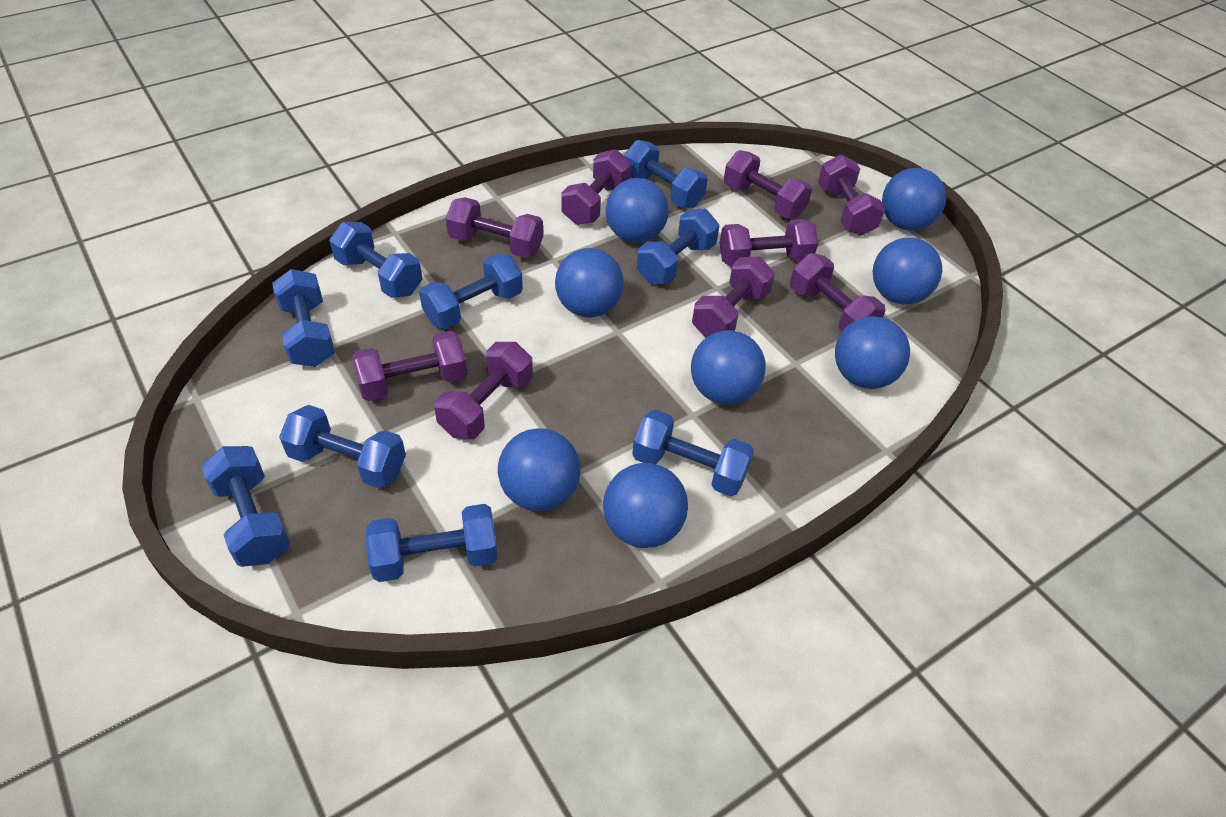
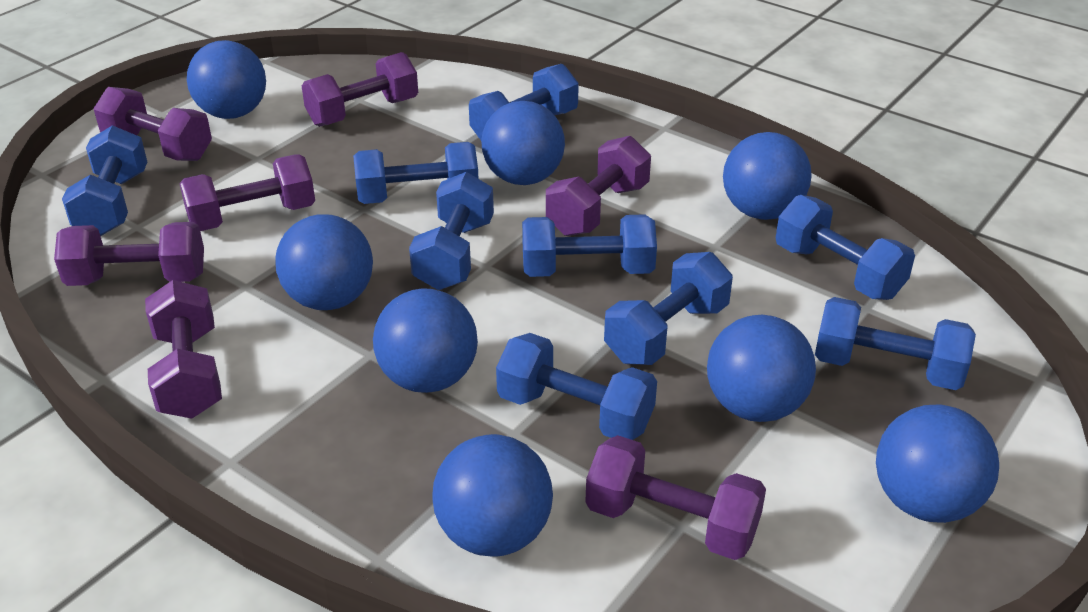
purple dumbbell: 9 -> 7

